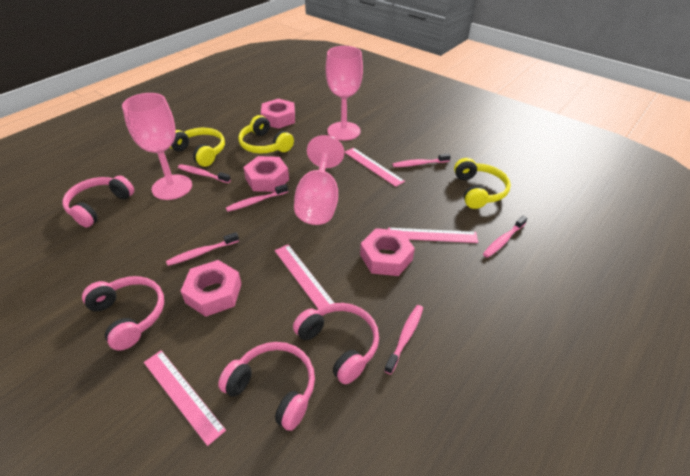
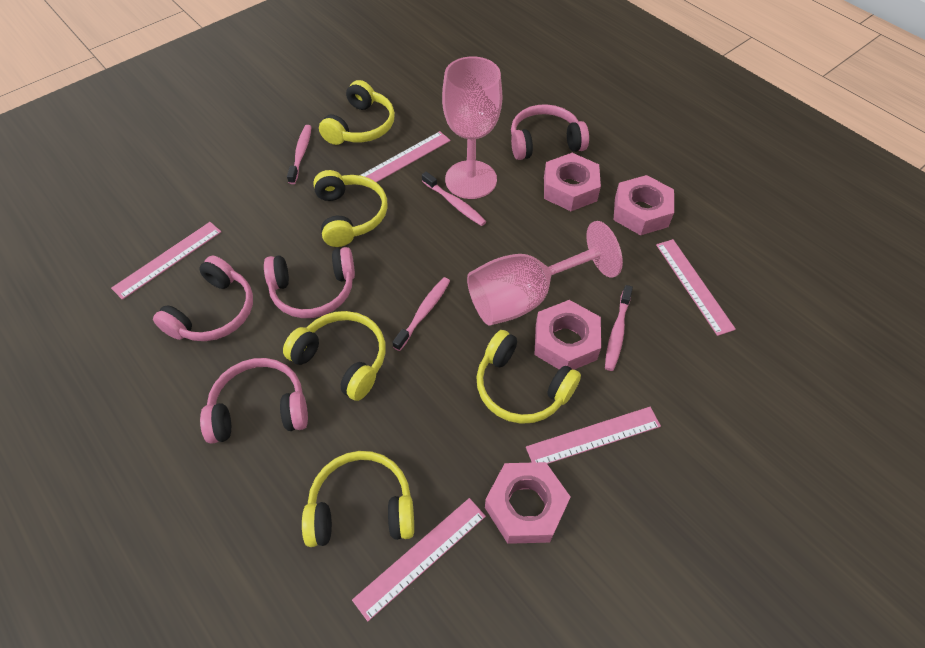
pink goblet: 3 -> 2
pink ruler: 4 -> 5
pink toothbrush: 6 -> 4
yellow headphones: 3 -> 5

